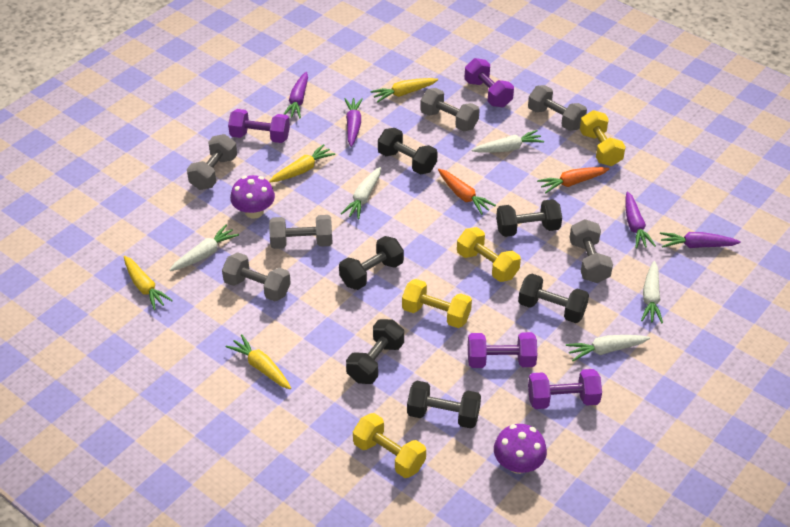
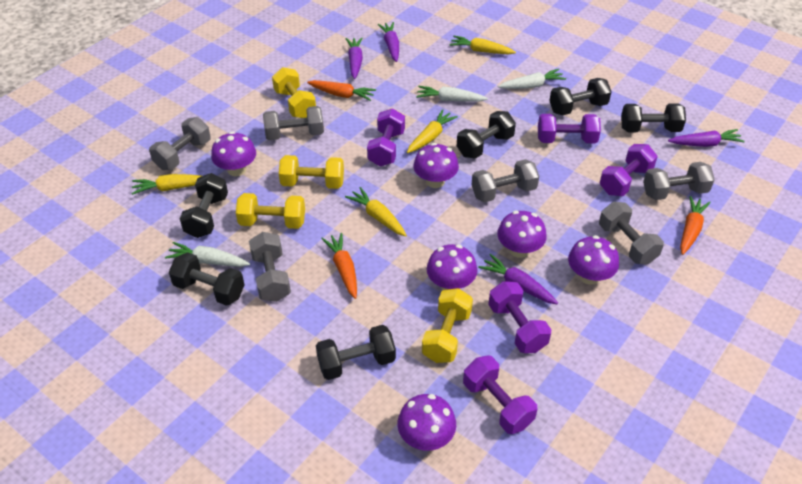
orange carrot: 2 -> 3
purple dumbbell: 4 -> 5
purple mushroom: 2 -> 6
white carrot: 5 -> 3

